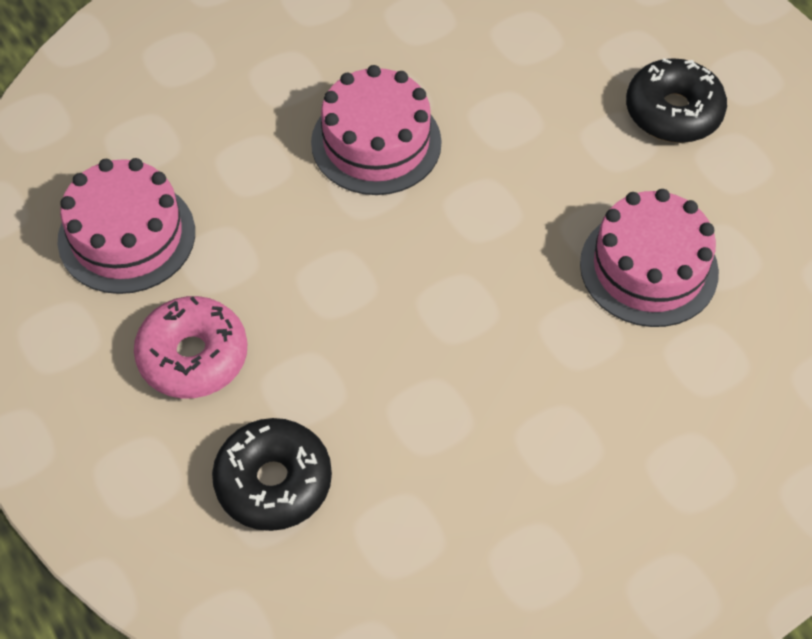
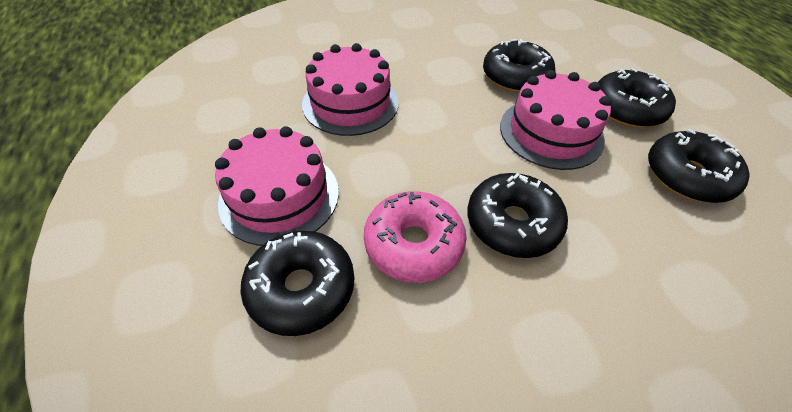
black donut: 2 -> 5

